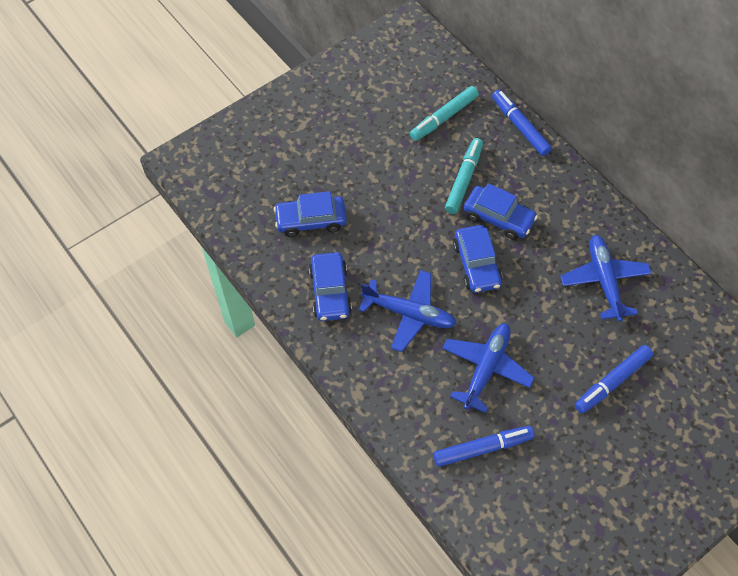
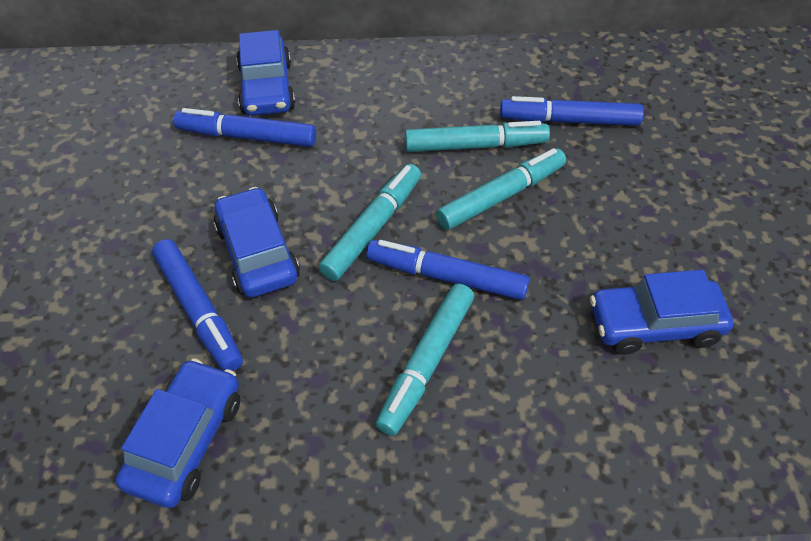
blue marker: 3 -> 4
blue plane: 3 -> 0
turquoise marker: 2 -> 4

